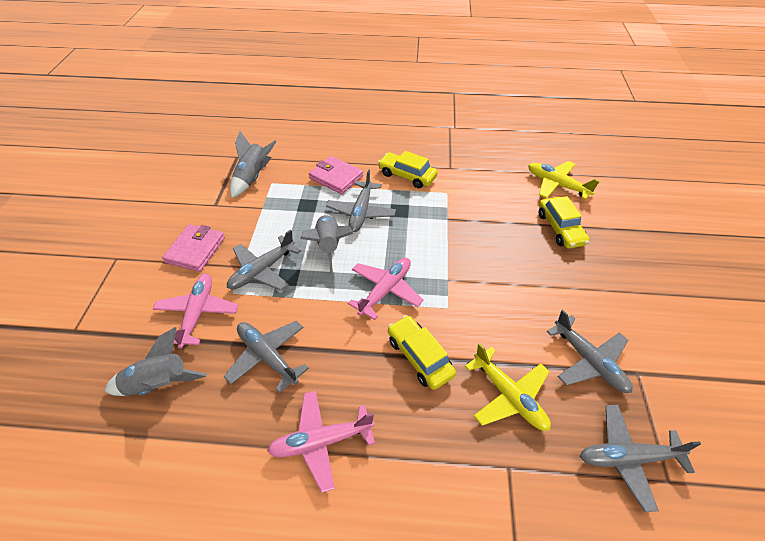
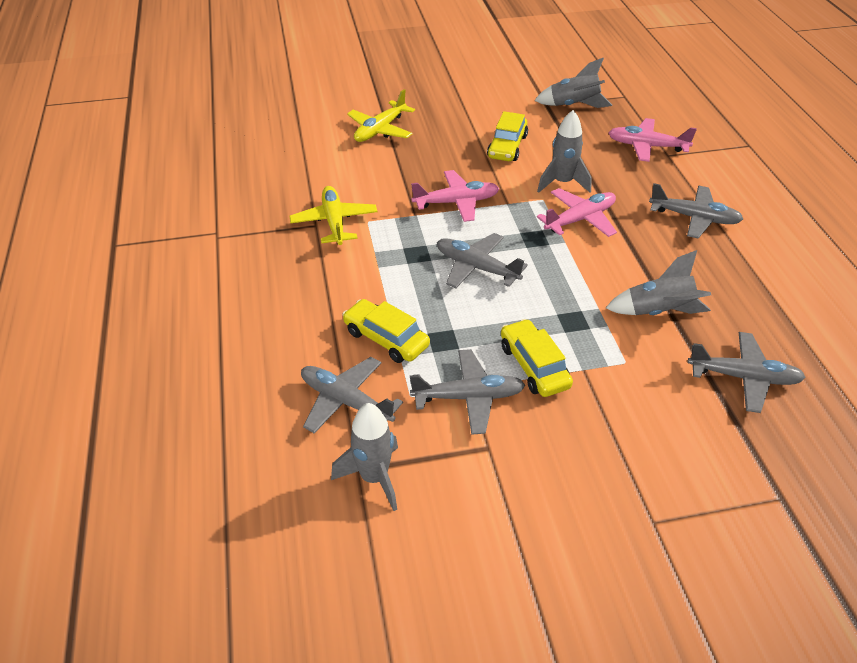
grey rocket: 3 -> 4
pink wallet: 2 -> 0

